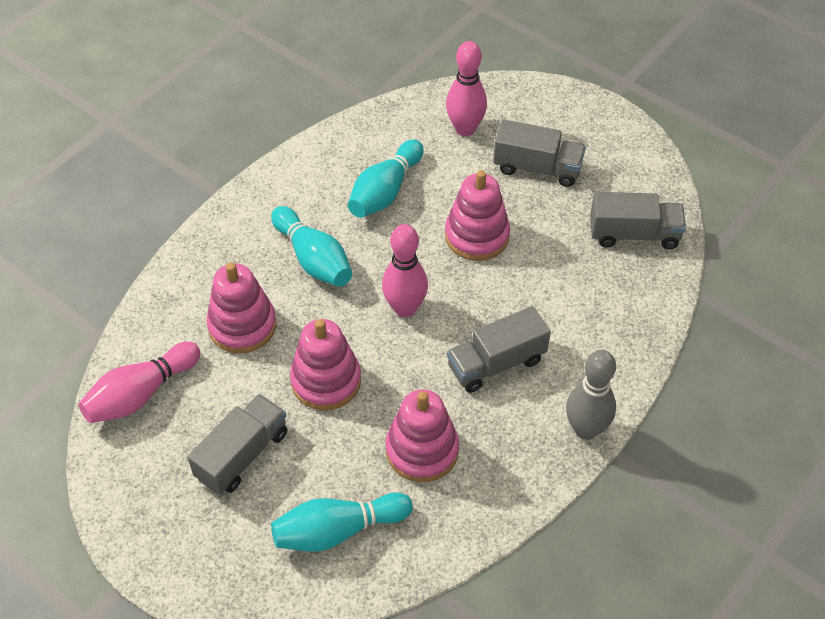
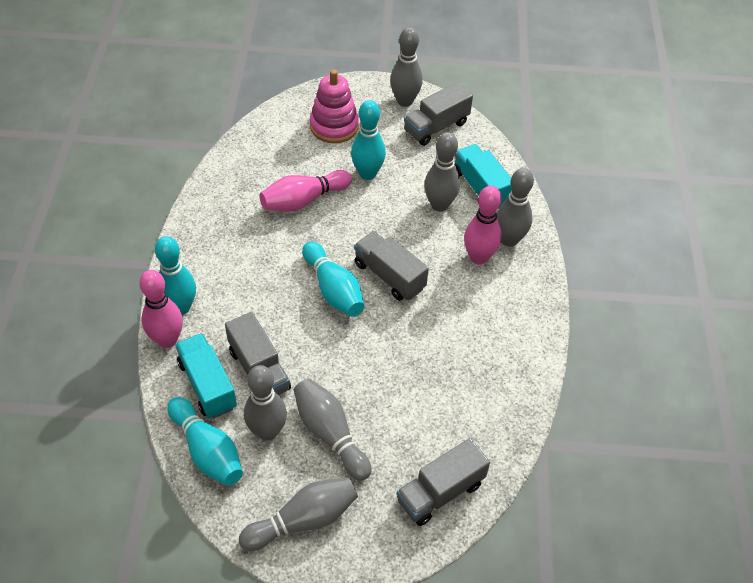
grey bowling pin: 1 -> 6
pink stacking toy: 4 -> 1
turquoise bowling pin: 3 -> 4
turquoise truck: 0 -> 2

